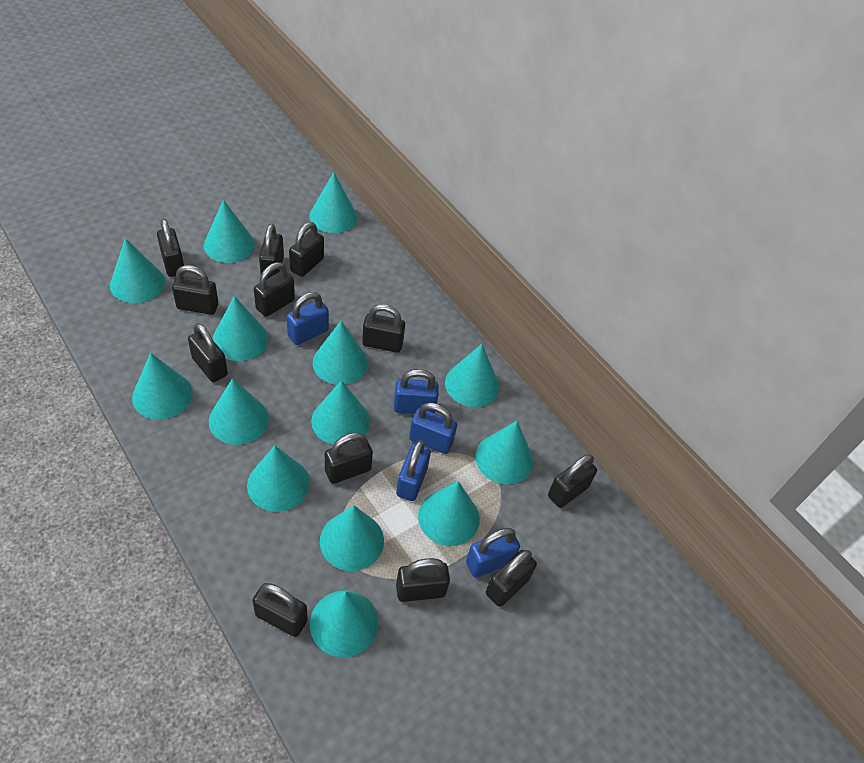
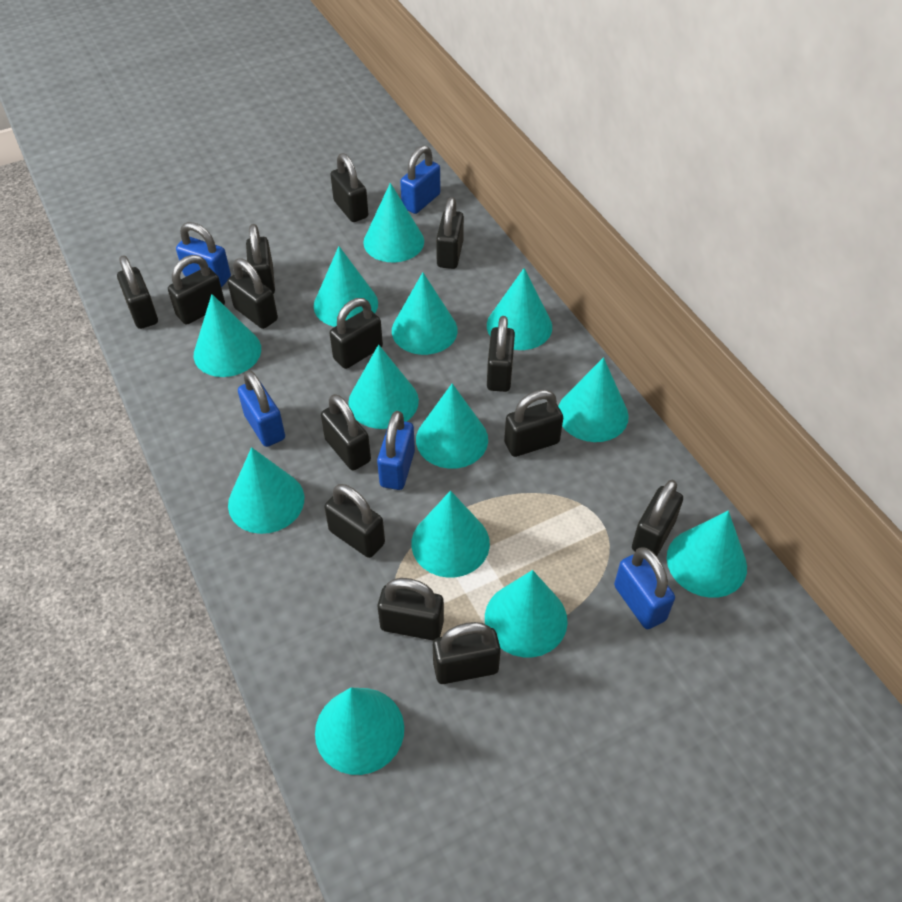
black padlock: 12 -> 14
turquoise cone: 14 -> 13

